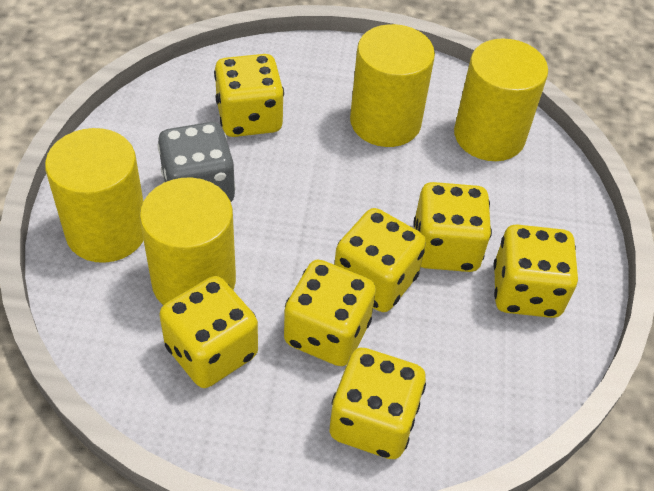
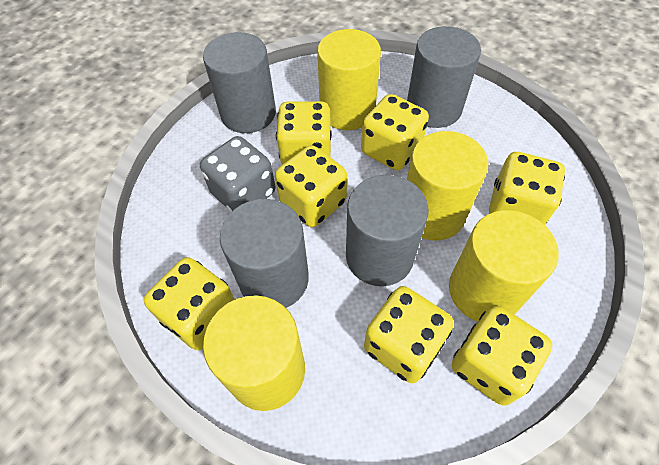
grey cylinder: 0 -> 4

